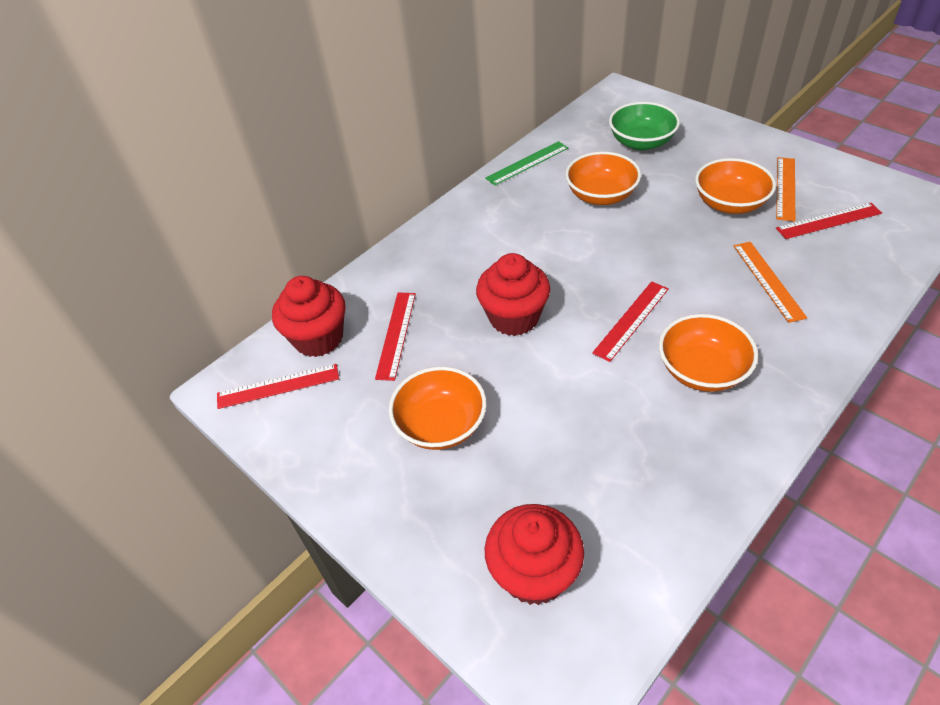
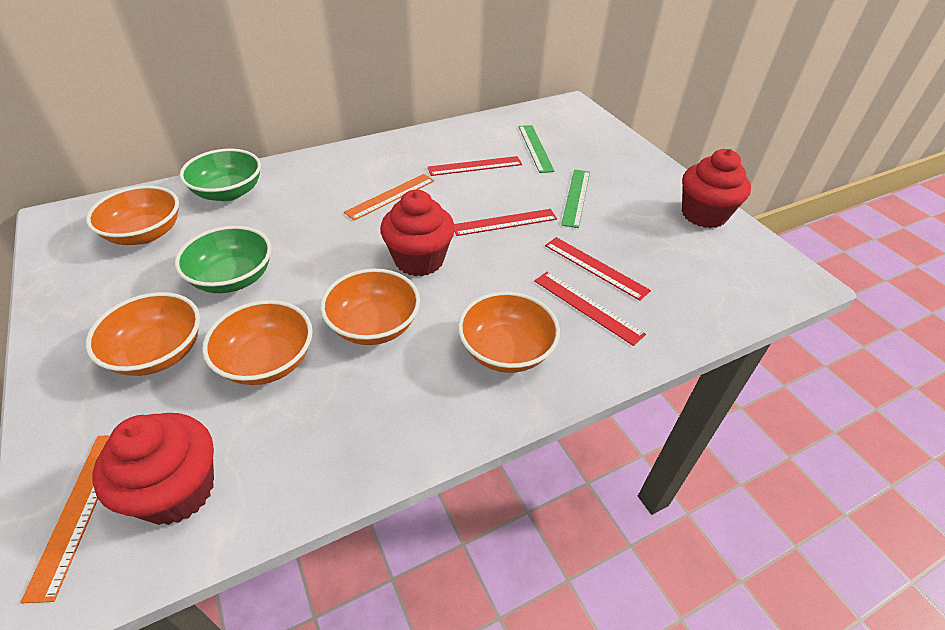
green bowl: 1 -> 2
green ruler: 1 -> 2
orange bowl: 4 -> 5

